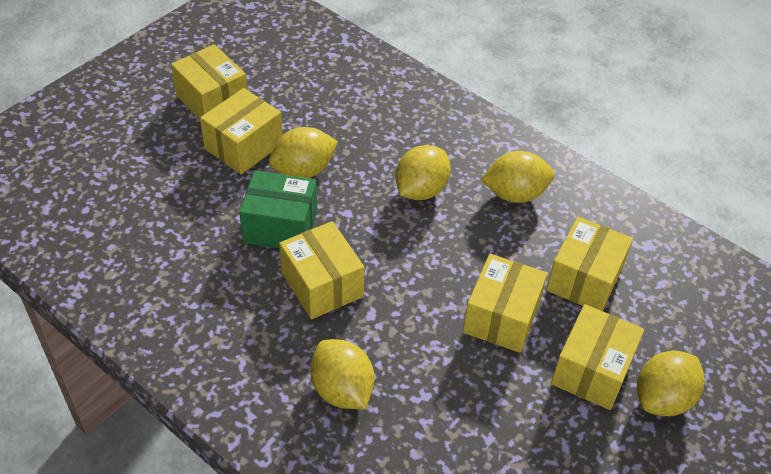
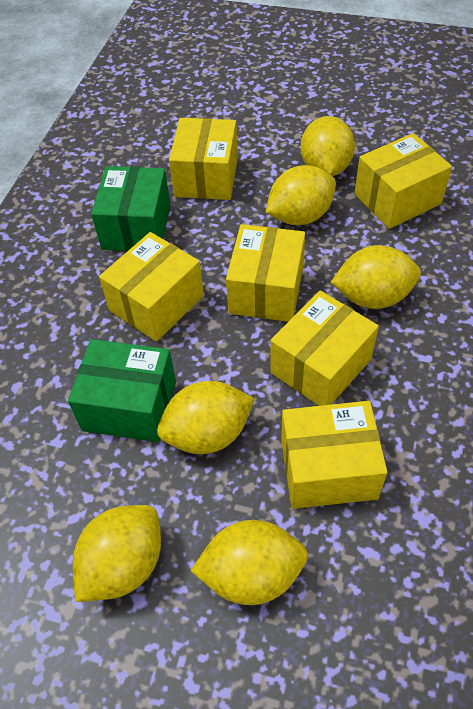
green box: 1 -> 2
yellow lemon: 5 -> 6

